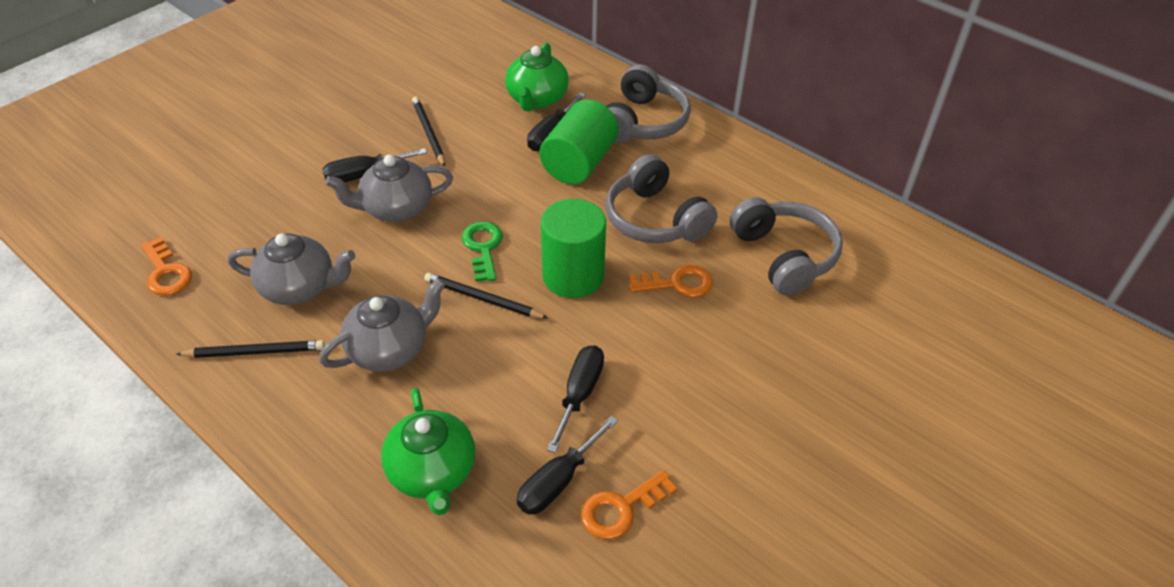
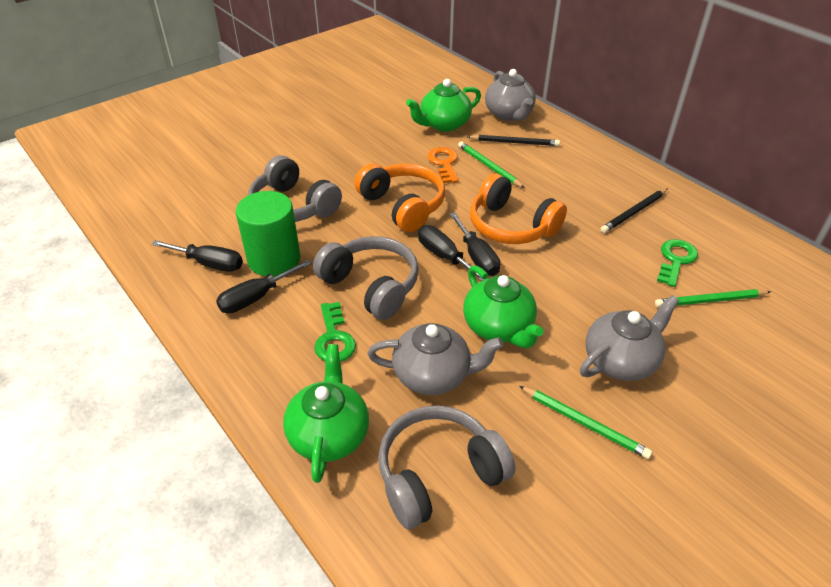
black pencil: 3 -> 2
green cylinder: 2 -> 1
green key: 1 -> 2
green pencil: 0 -> 3
green teapot: 2 -> 3
orange headphones: 0 -> 2
orange key: 3 -> 1

